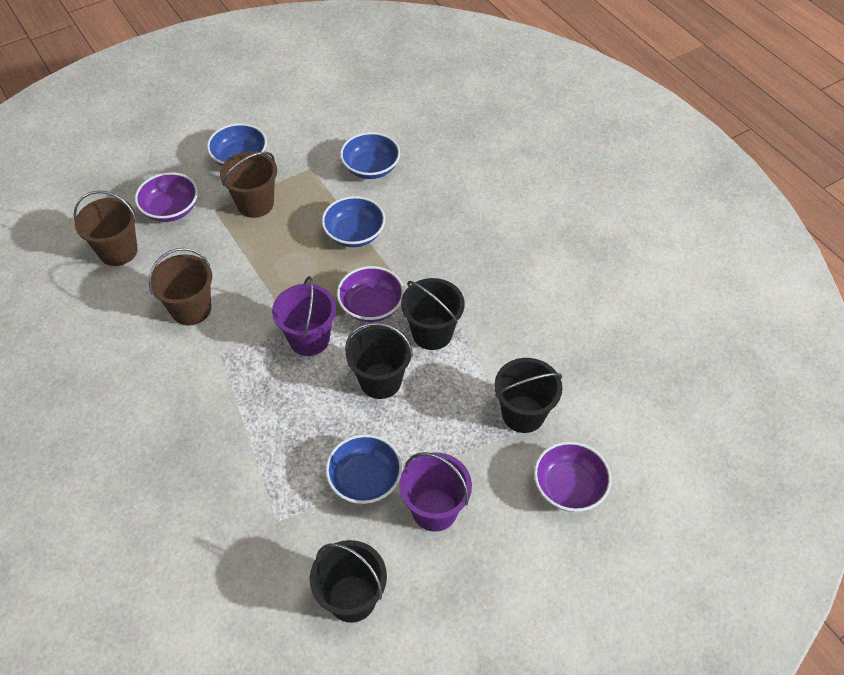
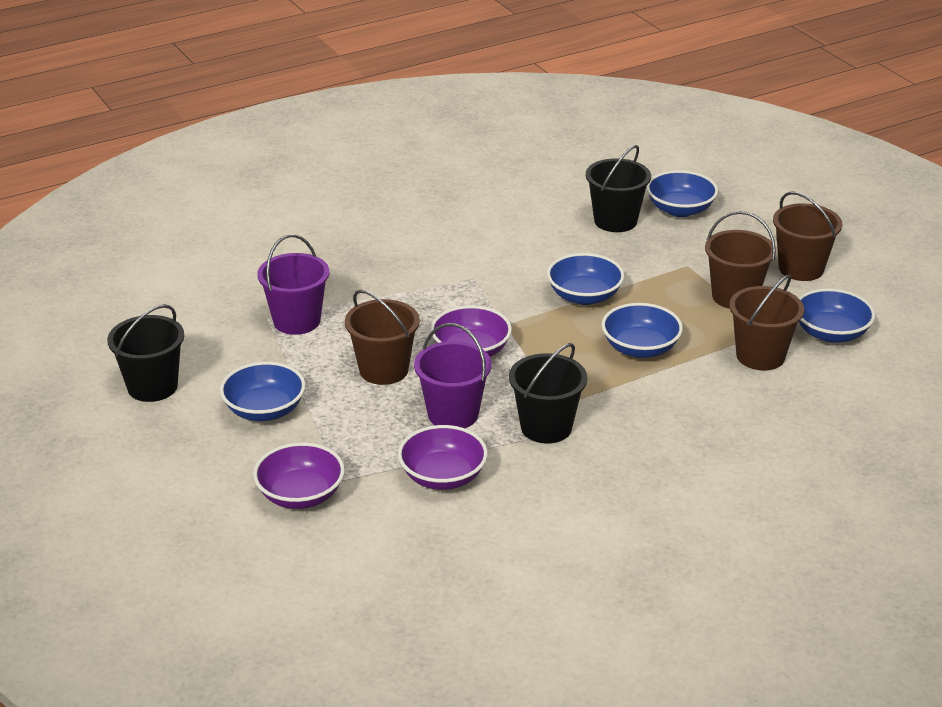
black bucket: 4 -> 3
blue bowl: 4 -> 5
brown bucket: 3 -> 4

